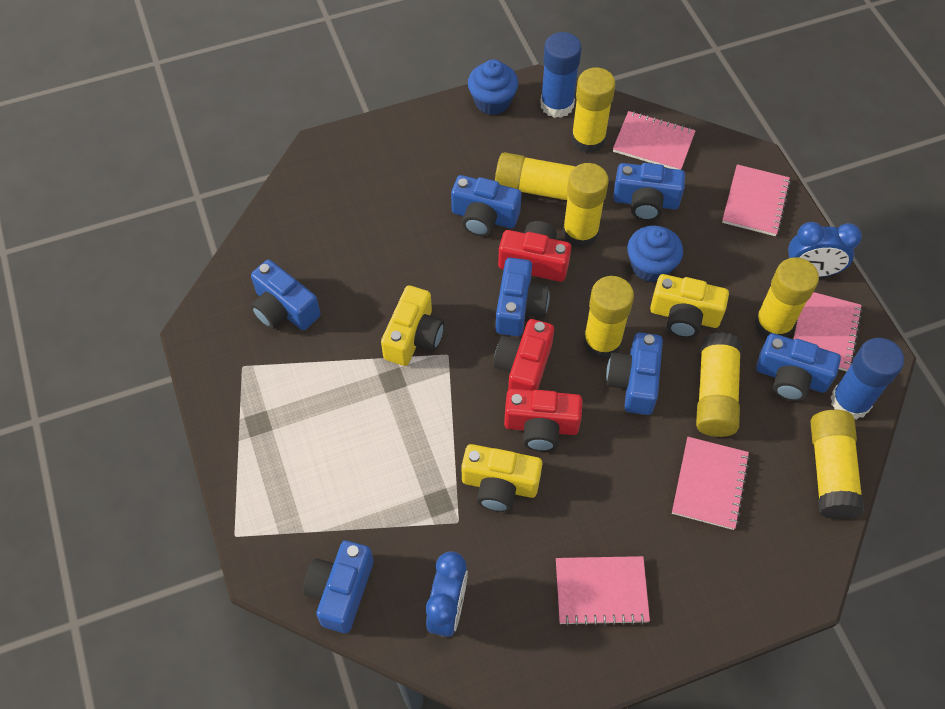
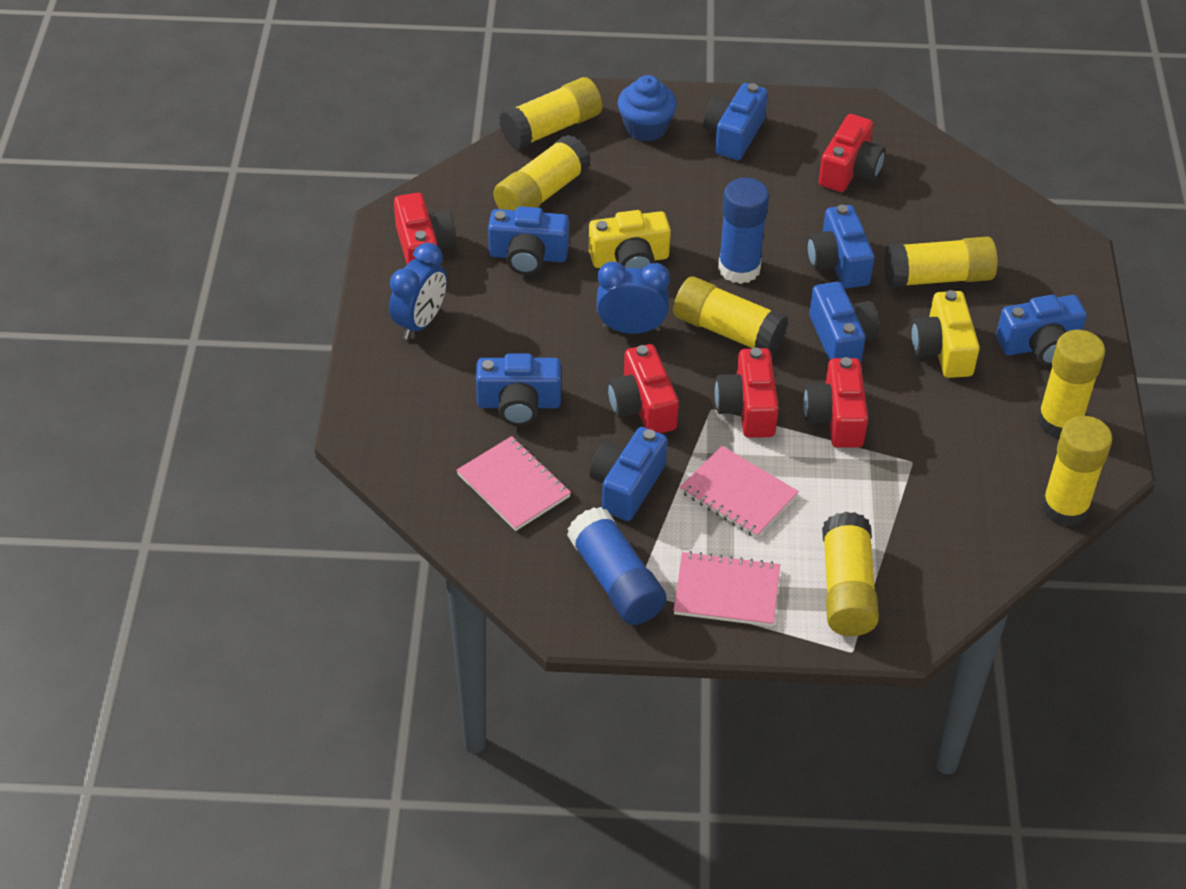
blue cupcake: 2 -> 1
pink notebook: 5 -> 3
red camera: 3 -> 5
yellow camera: 3 -> 2

